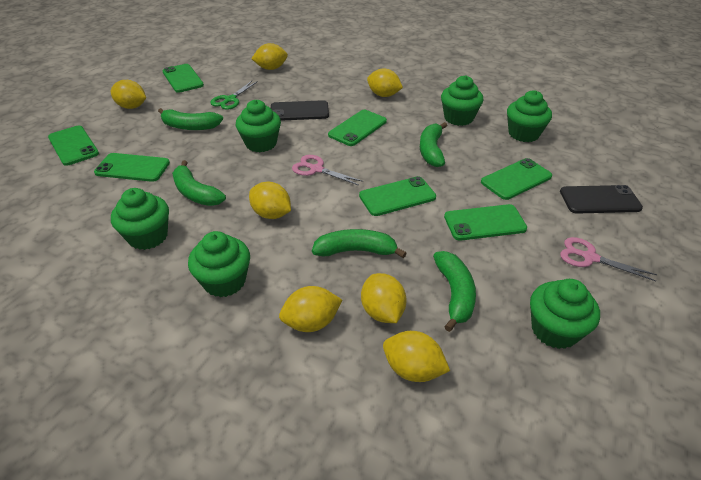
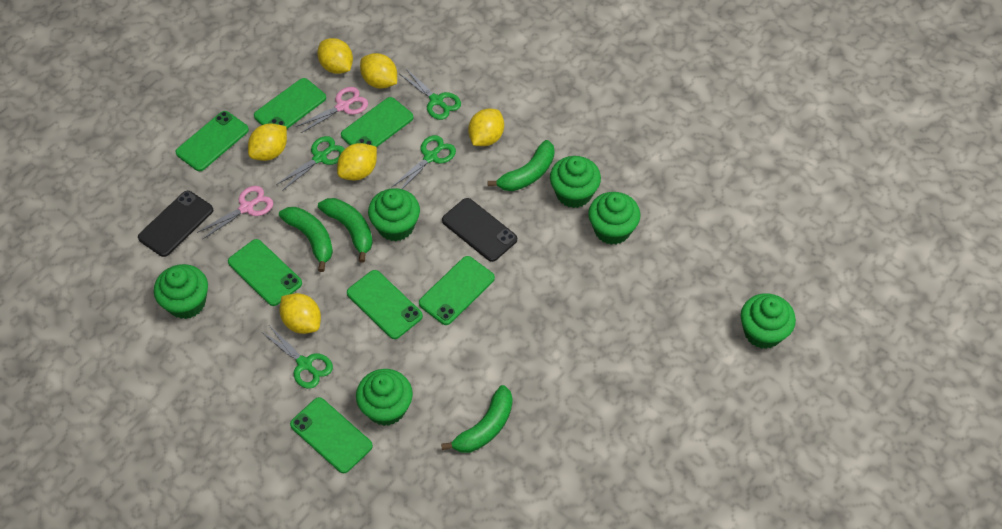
green banana: 5 -> 4
green scissors: 1 -> 4
yellow lemon: 7 -> 6

